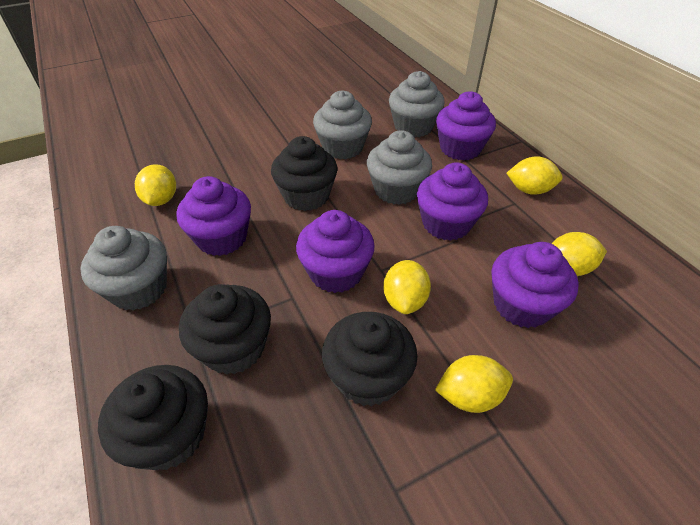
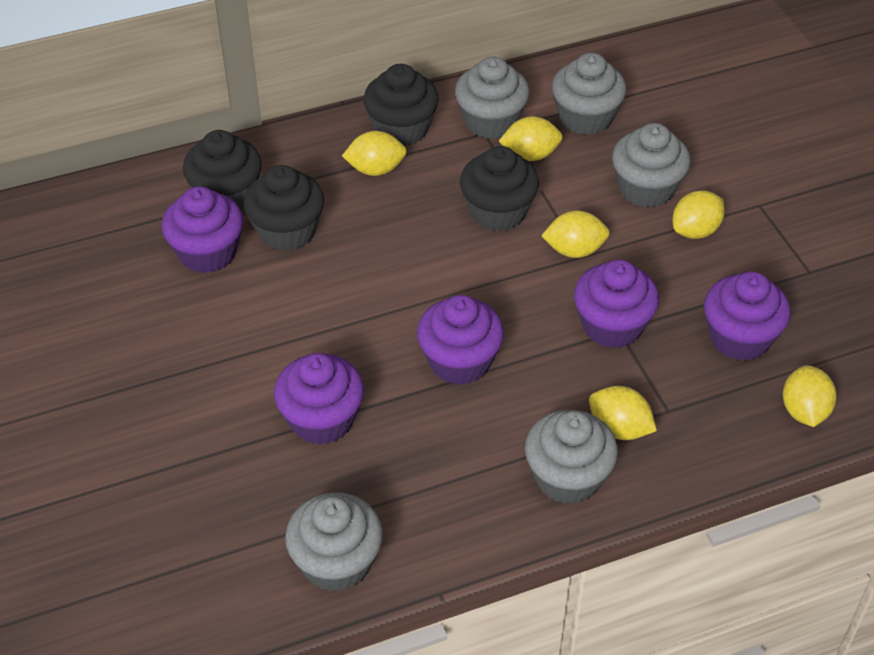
grey cupcake: 4 -> 5
yellow lemon: 5 -> 6

